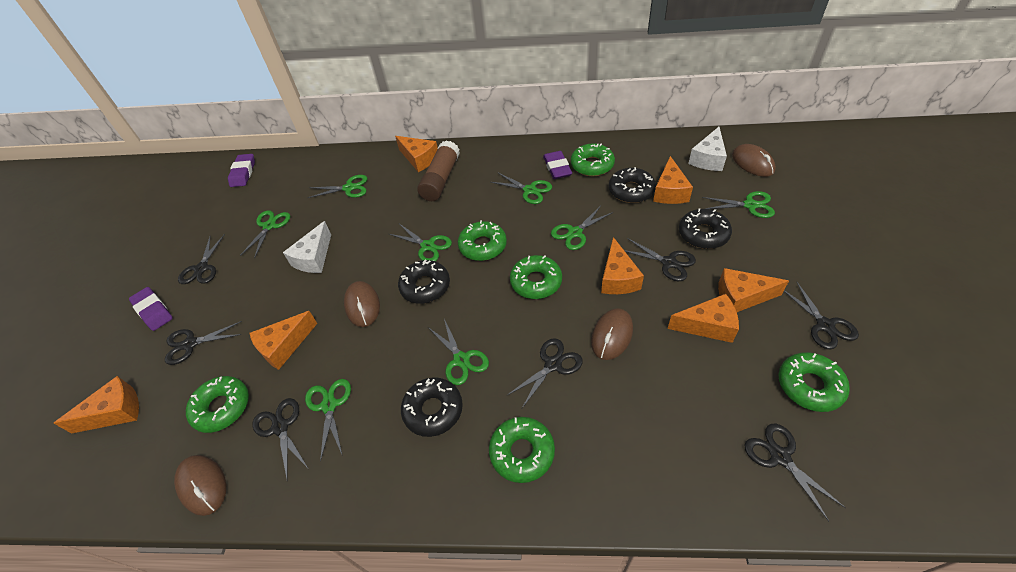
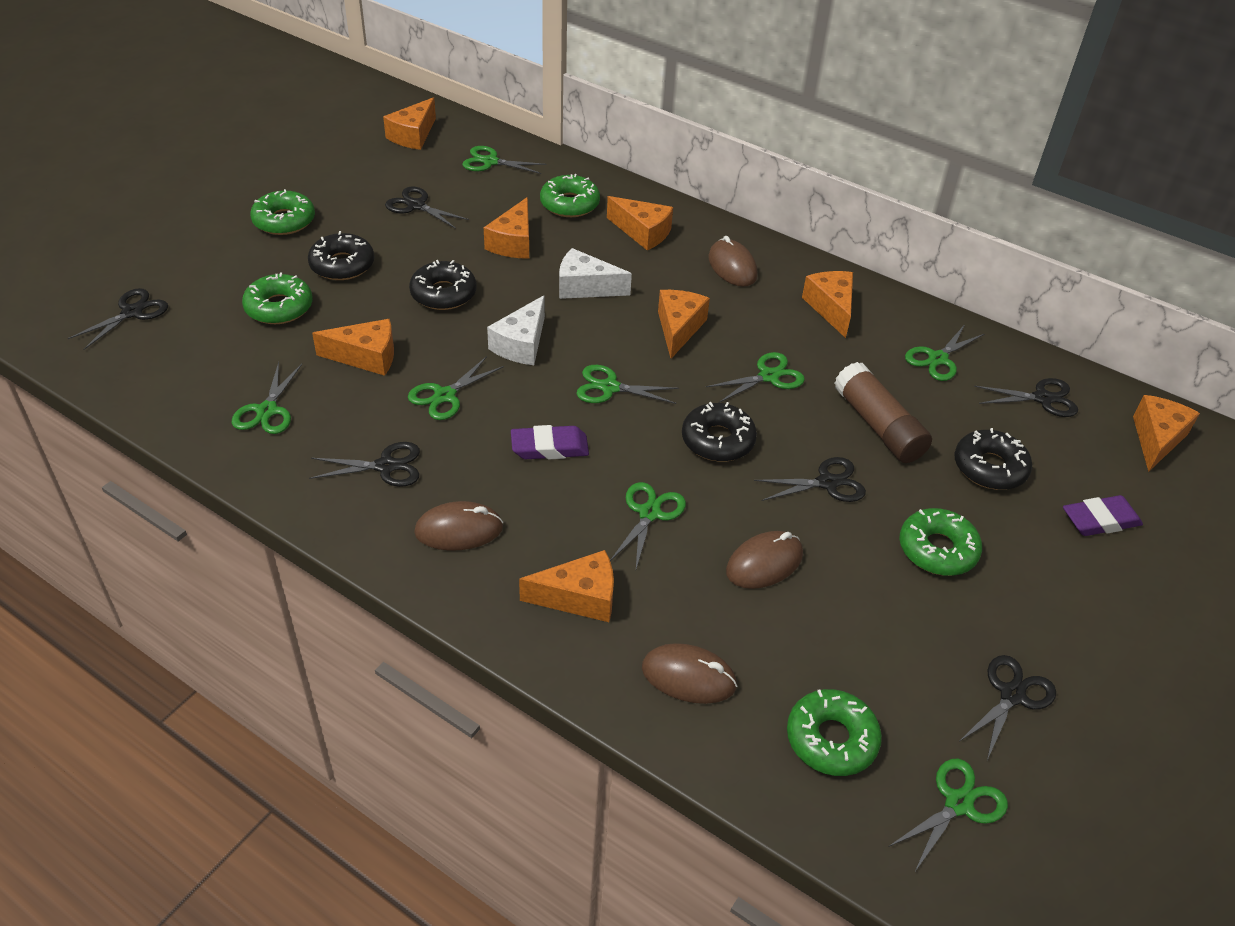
black scissors: 7 -> 6
green donut: 6 -> 5
orange cheese: 7 -> 8
purple eraser: 3 -> 2

